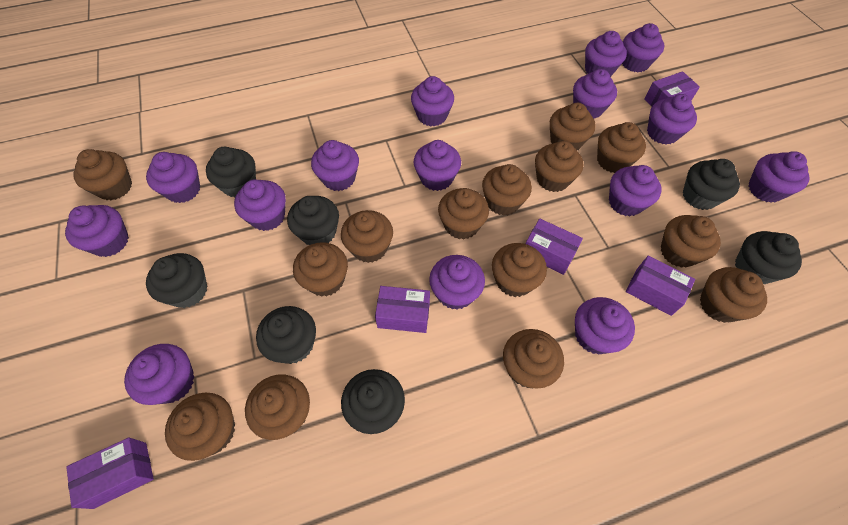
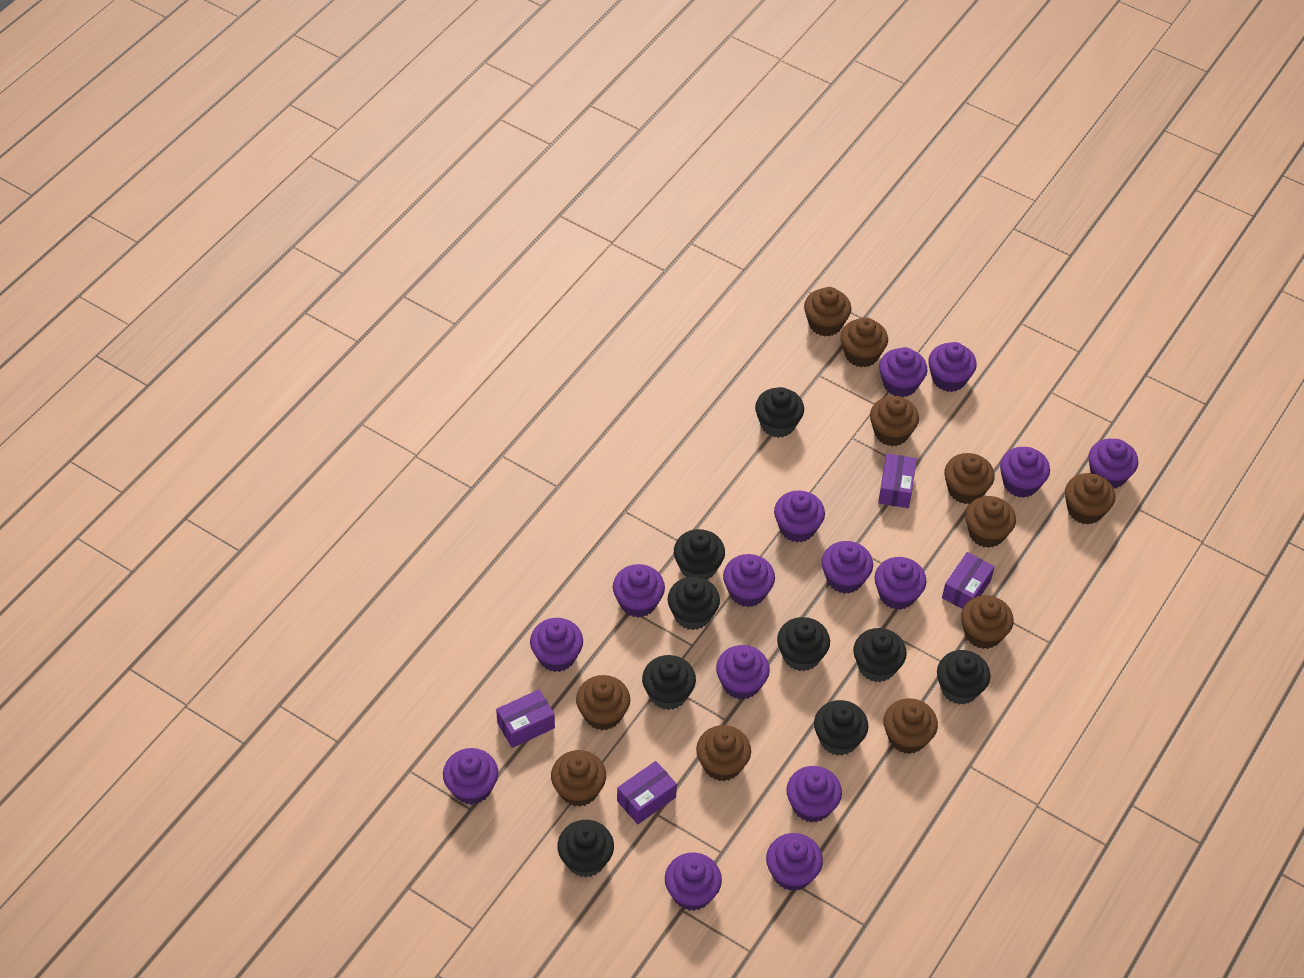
black cupcake: 7 -> 9
brown cupcake: 14 -> 11
purple box: 5 -> 4

